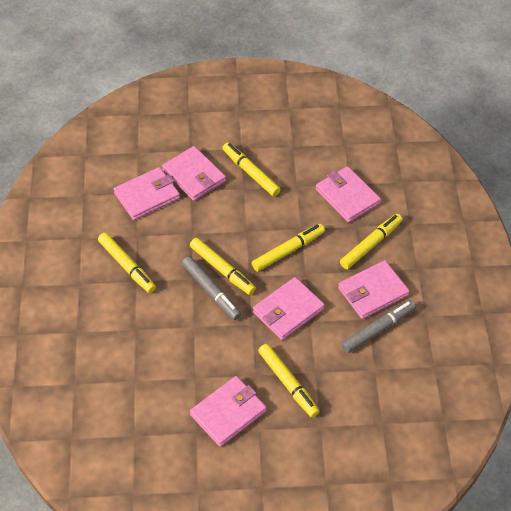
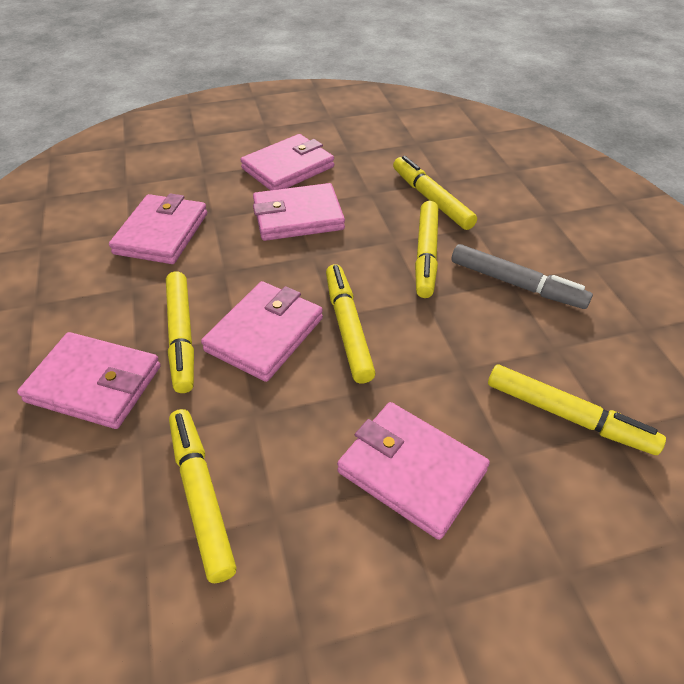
grey marker: 2 -> 1

